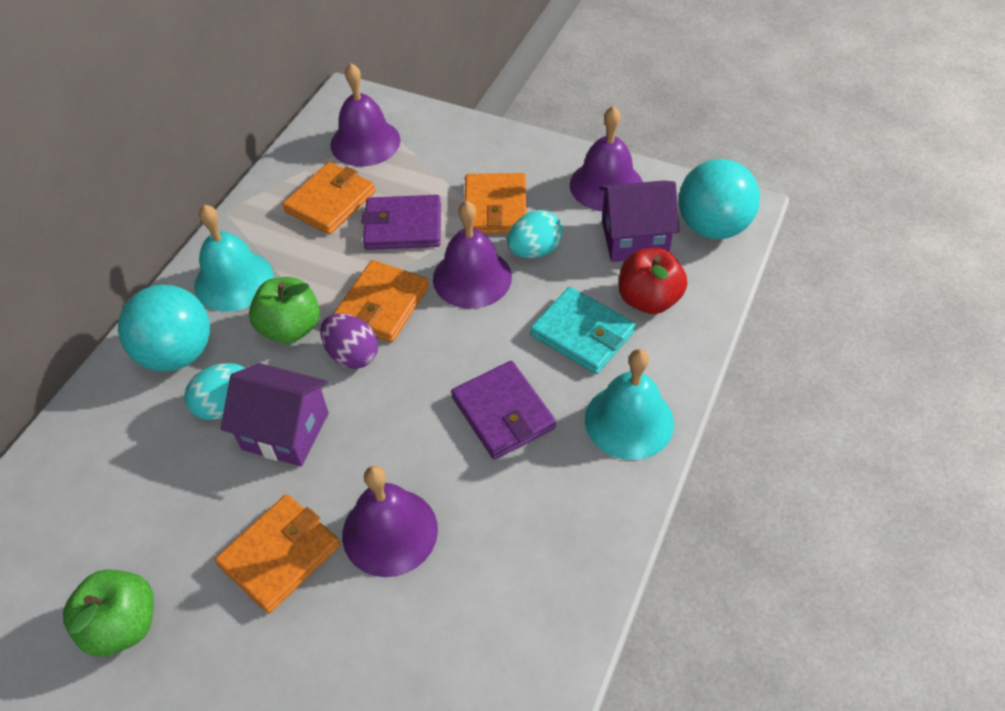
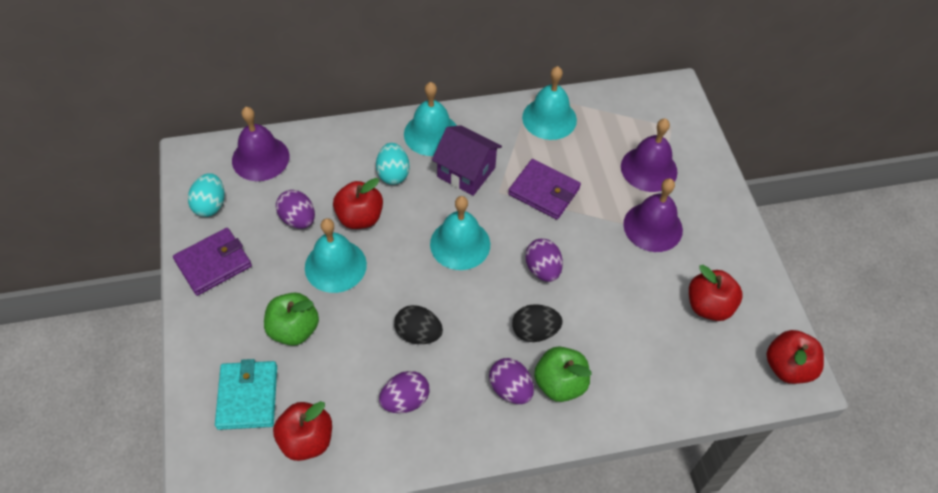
black egg: 0 -> 2
orange wallet: 4 -> 0
purple bell: 4 -> 3
purple egg: 1 -> 4
purple house: 2 -> 1
red apple: 1 -> 4
turquoise ball: 2 -> 0
turquoise bell: 2 -> 4

